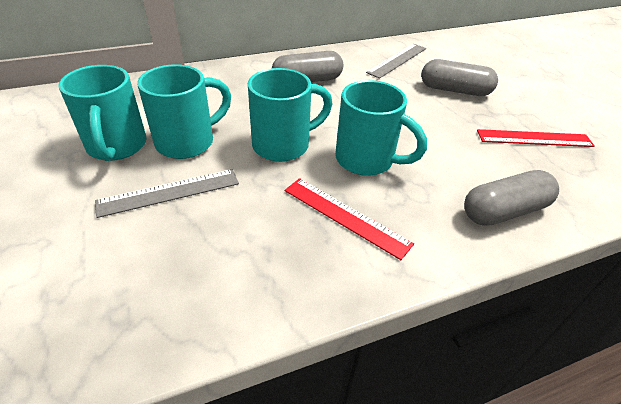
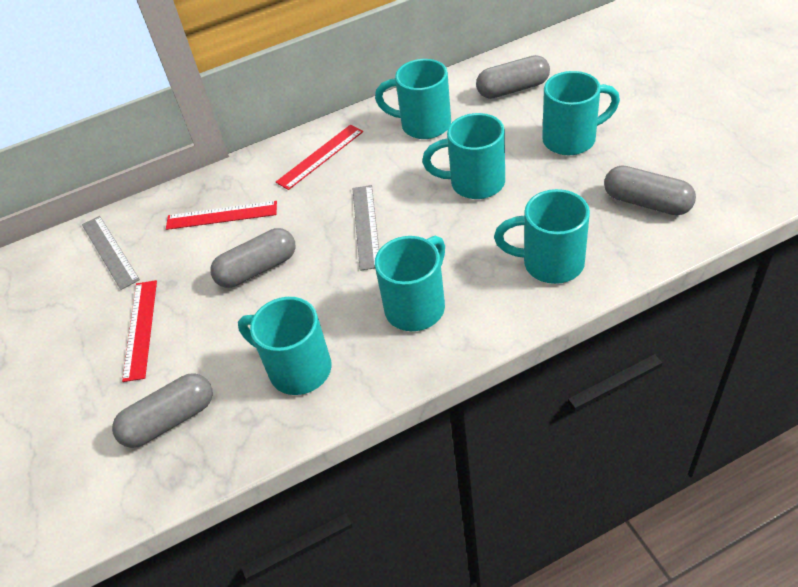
grey capsule: 3 -> 4
red ruler: 2 -> 3
turquoise mug: 4 -> 6

